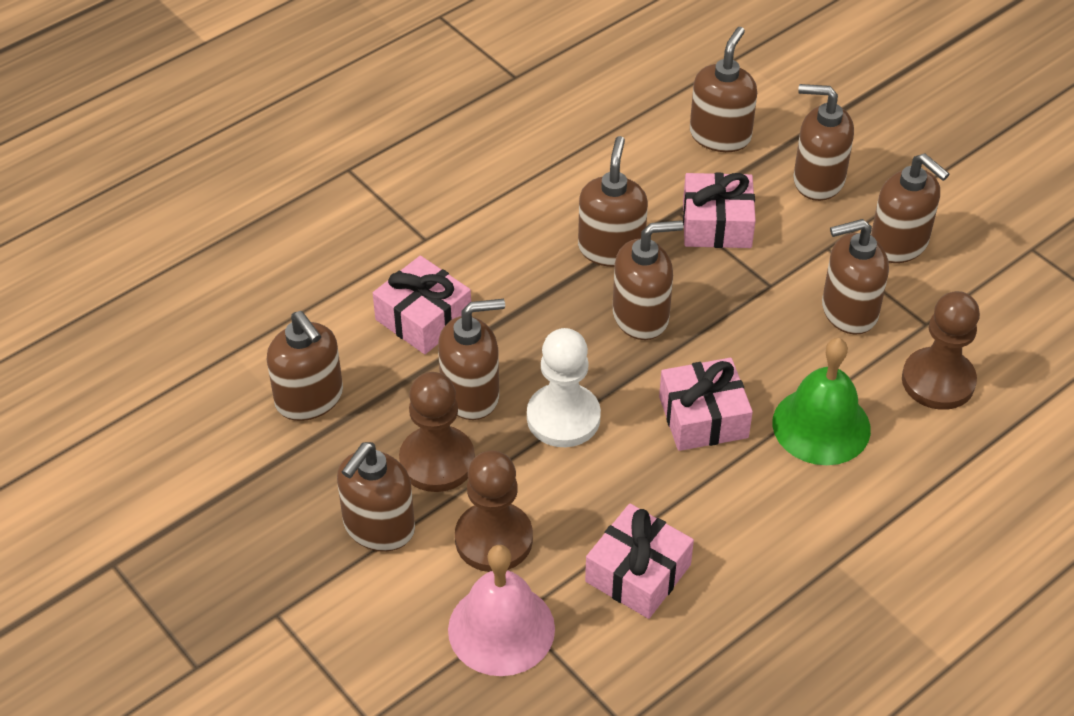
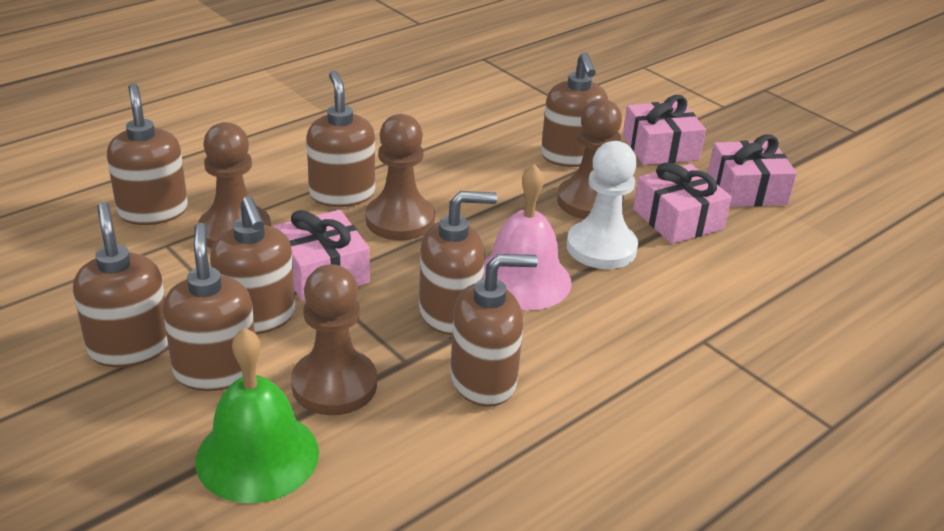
brown pawn: 3 -> 4
brown soap dispenser: 9 -> 8

